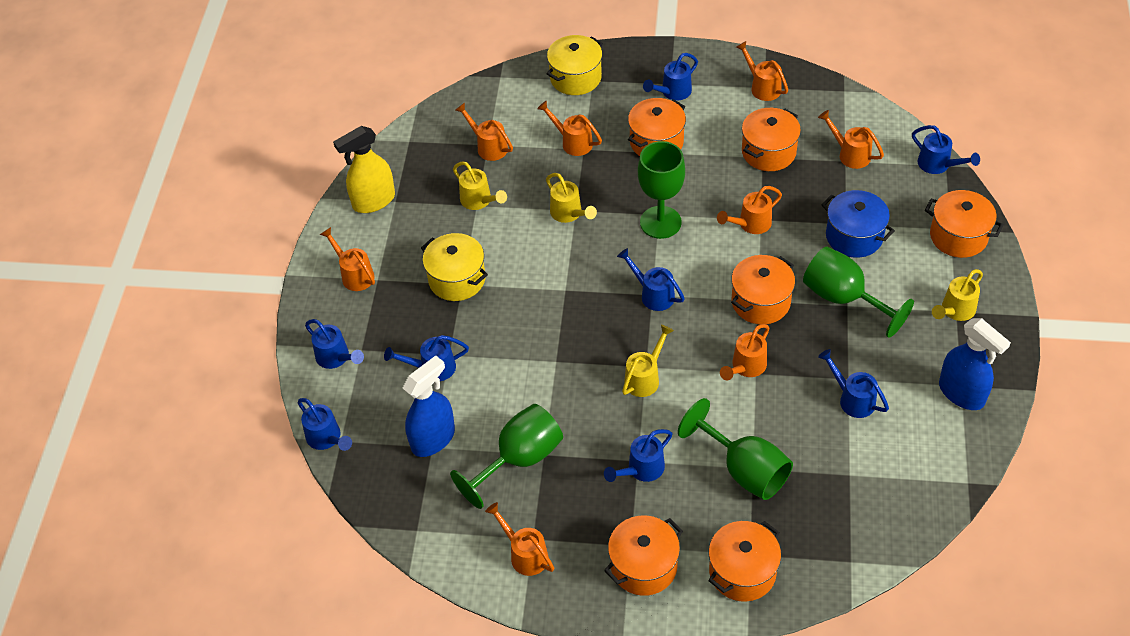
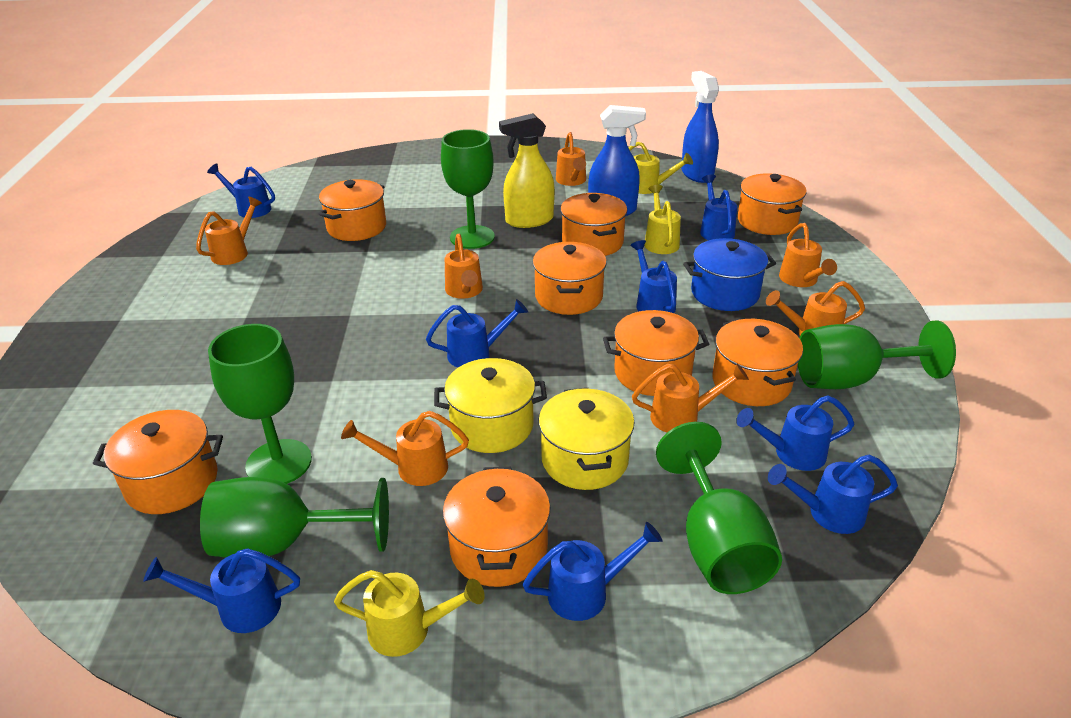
green goblet: 4 -> 5
orange pot: 6 -> 8
orange watering can: 8 -> 7
yellow watering can: 4 -> 3

